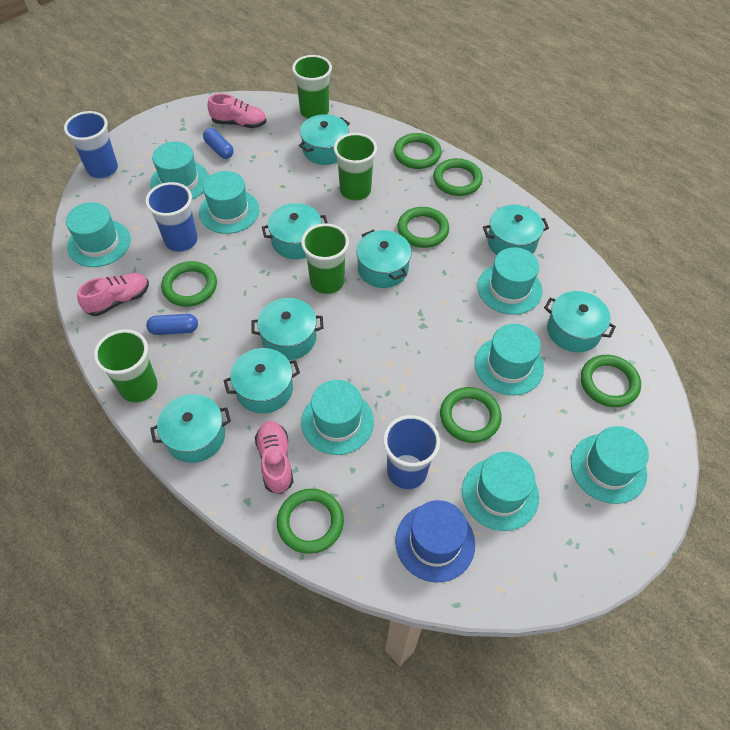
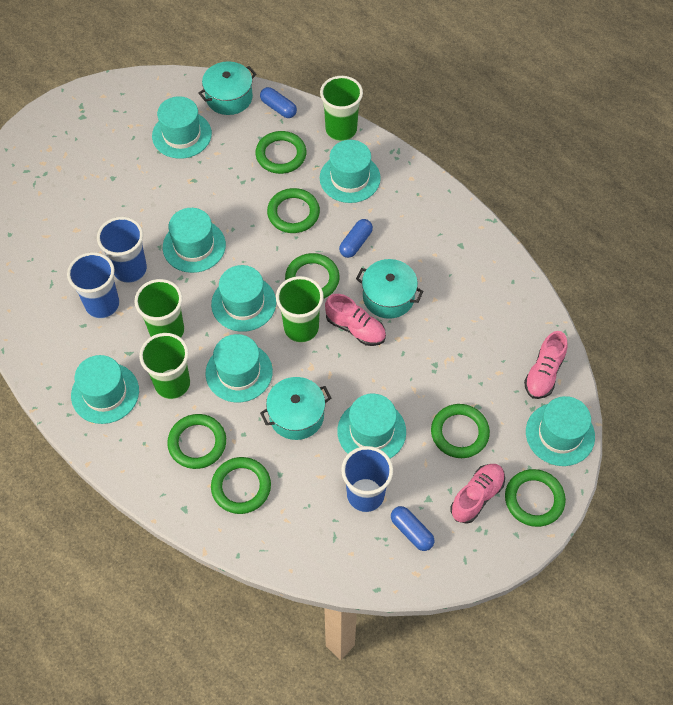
blue capsule: 2 -> 3
blue hat: 1 -> 0
turquoise pot: 8 -> 3

